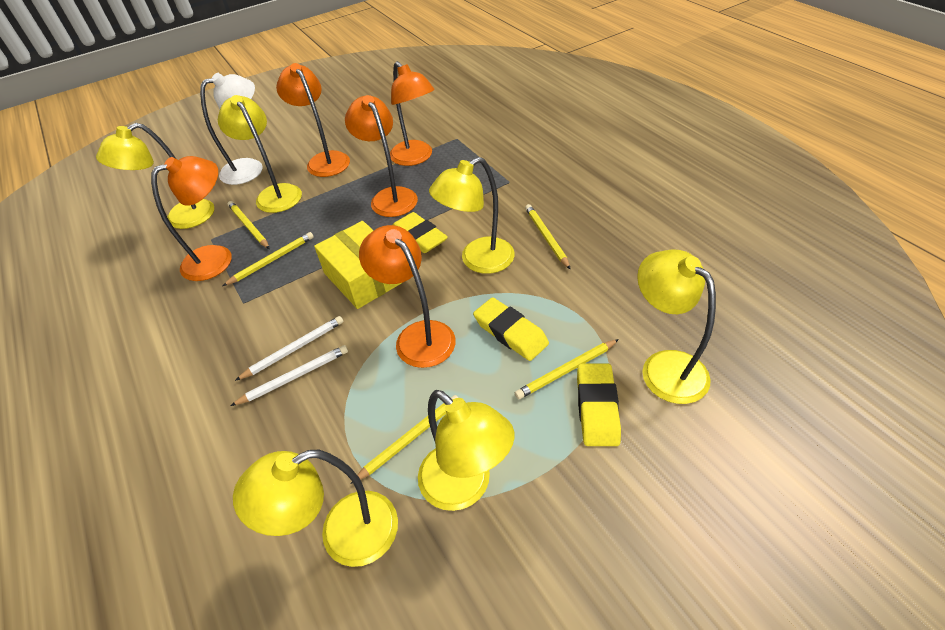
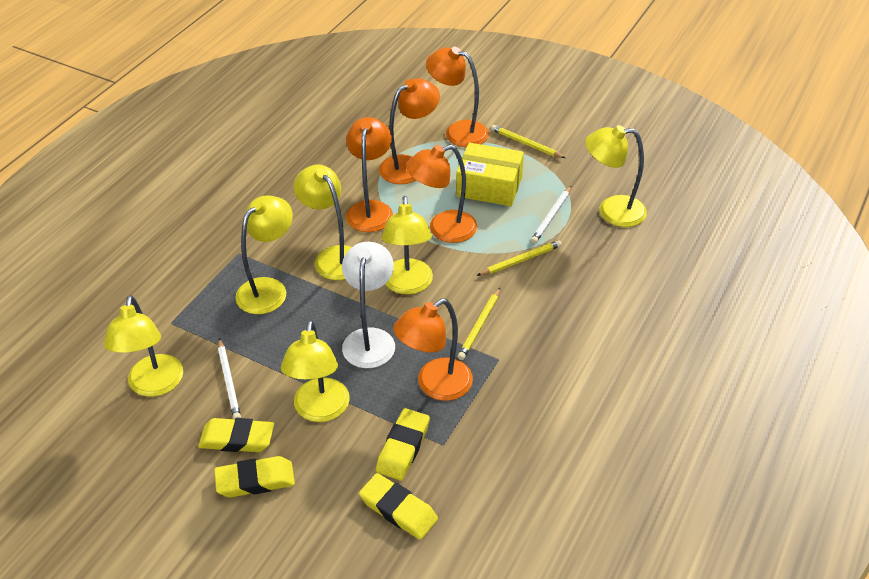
yellow eraser: 3 -> 4
yellow pencil: 5 -> 3

